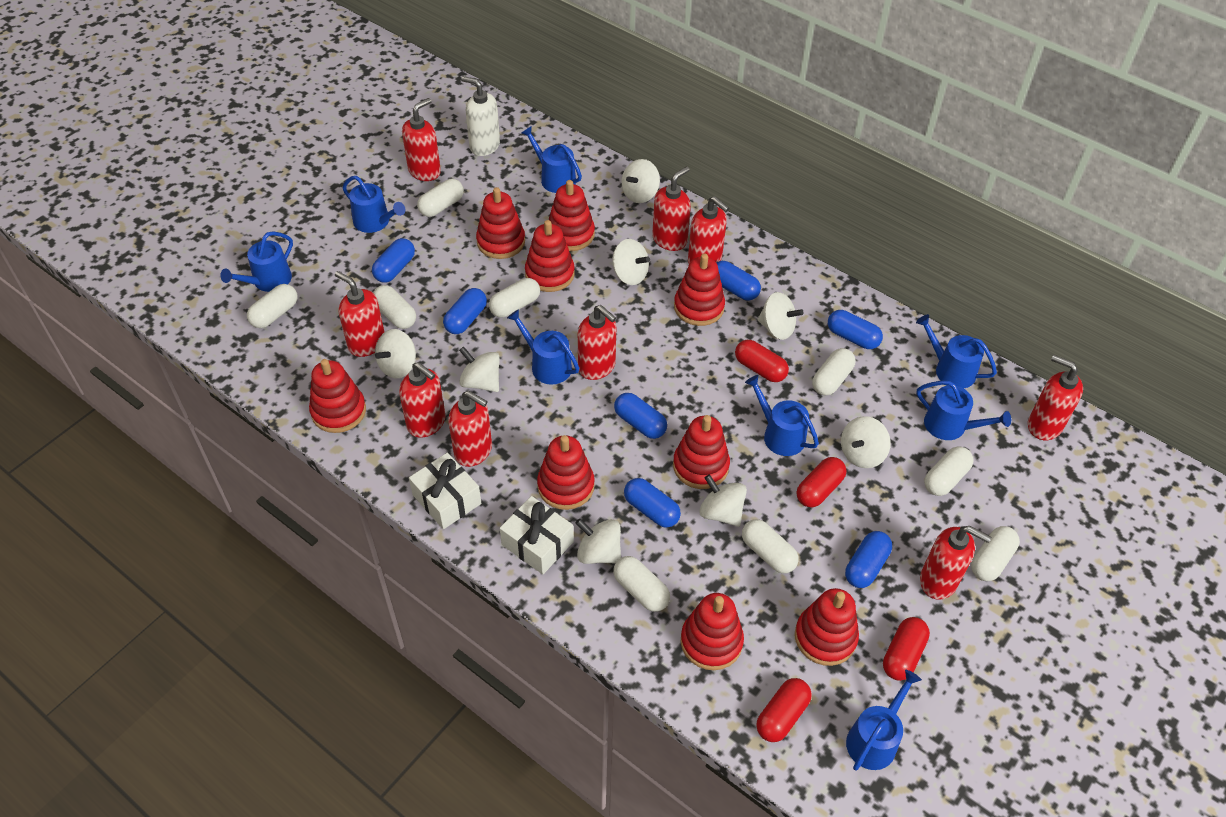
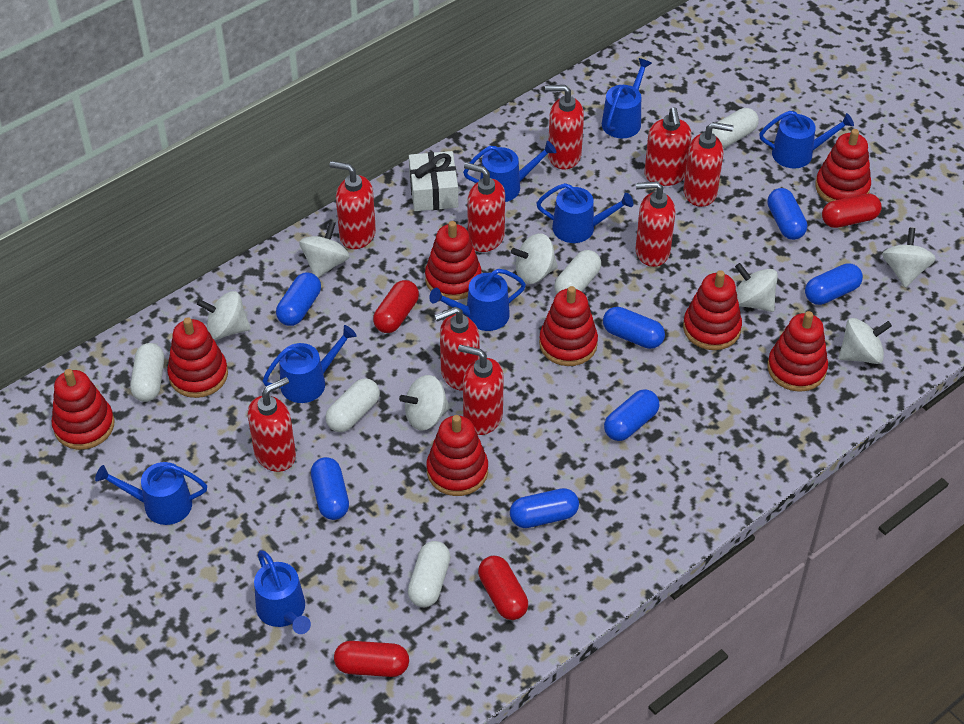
red stacking toy: 9 -> 8
white capsule: 9 -> 5
white gift: 2 -> 1
white soap dispenser: 1 -> 0
white spinning top: 8 -> 7

